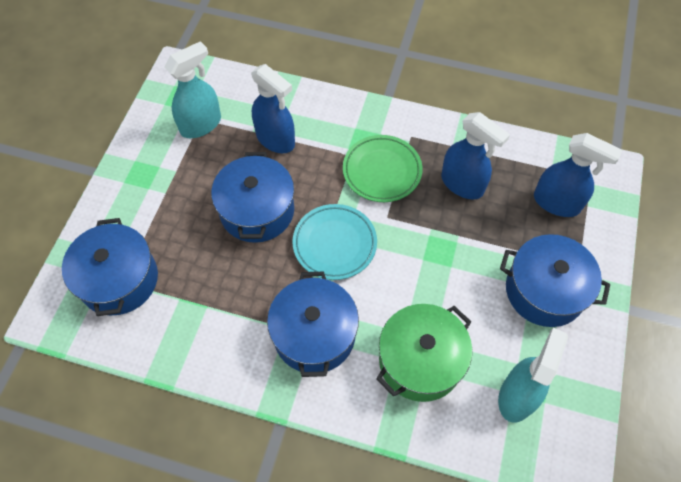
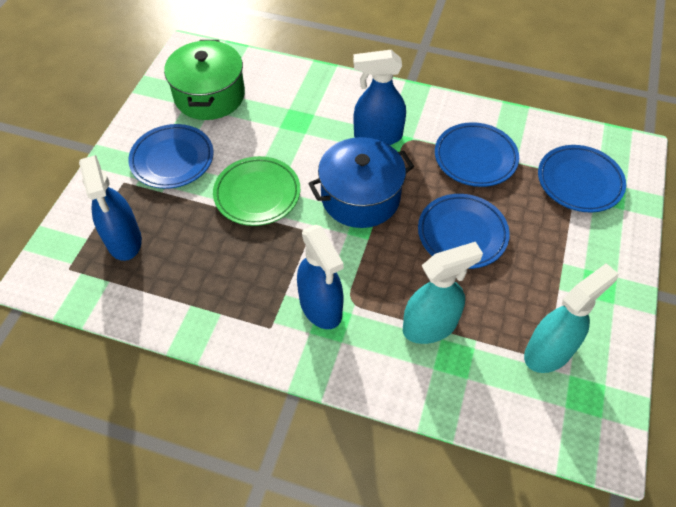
blue plate: 0 -> 4
blue pot: 4 -> 1
turquoise plate: 1 -> 0

